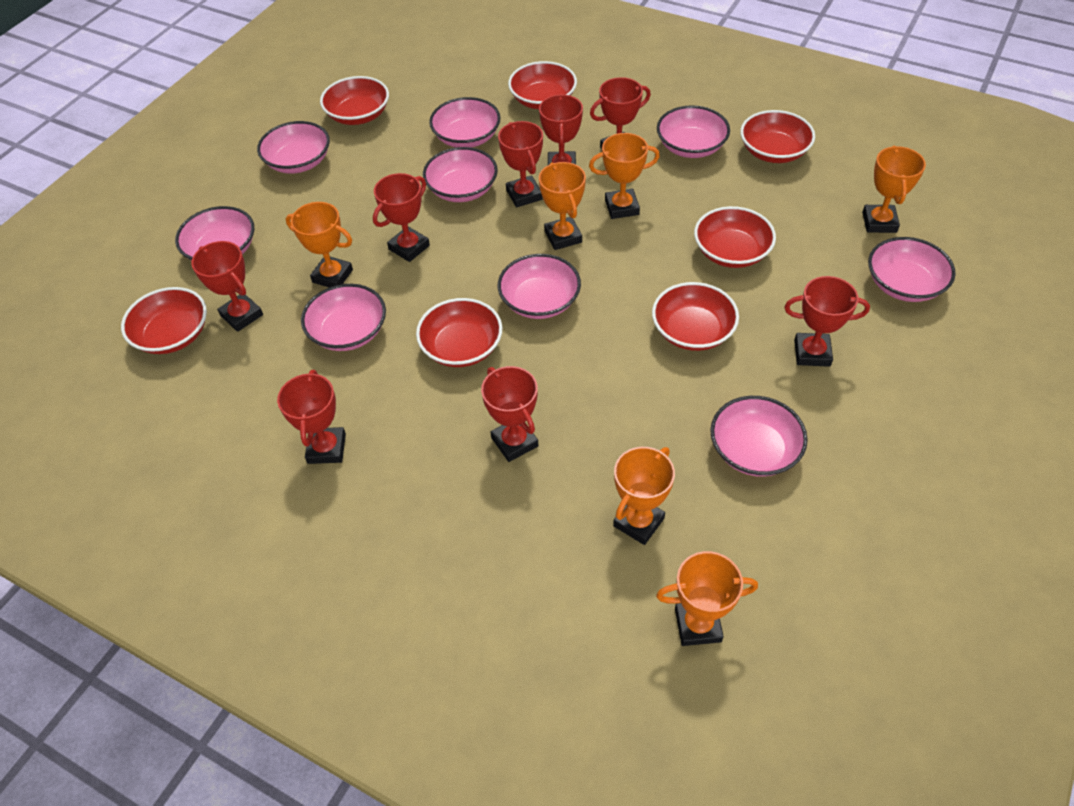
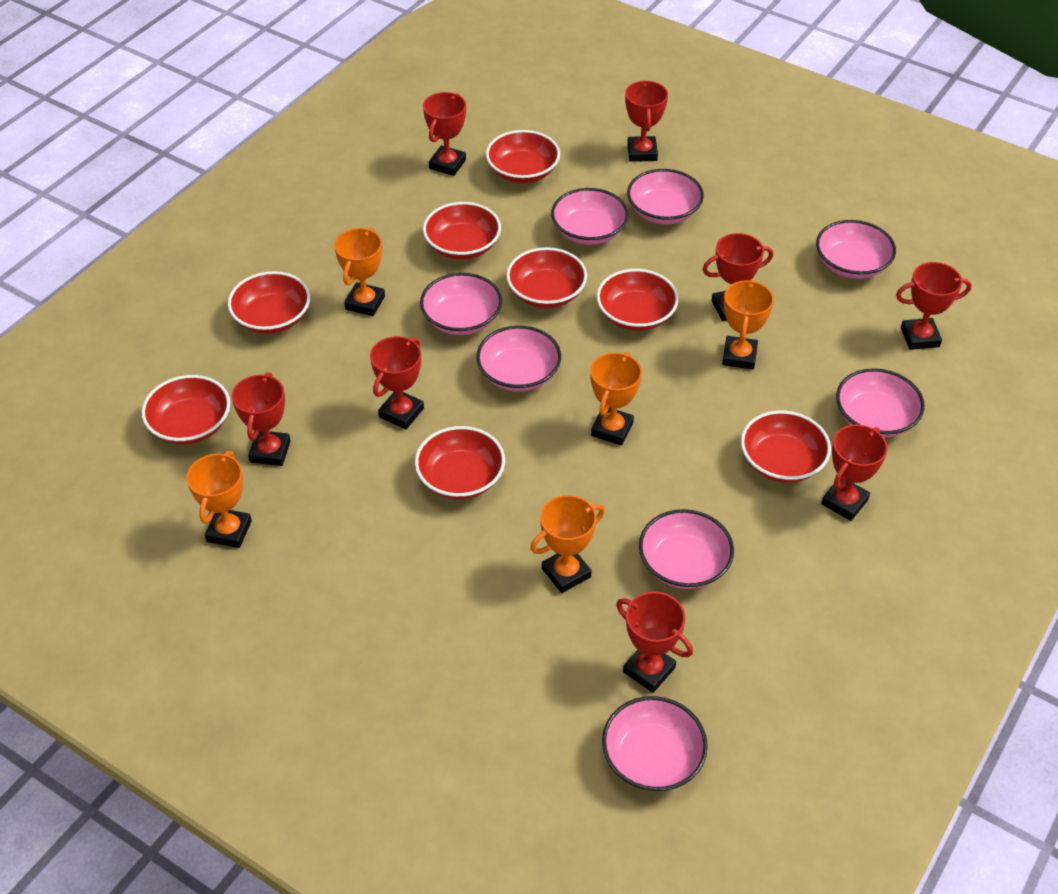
orange trophy: 6 -> 5
pink bowl: 9 -> 8
red bowl: 7 -> 8

